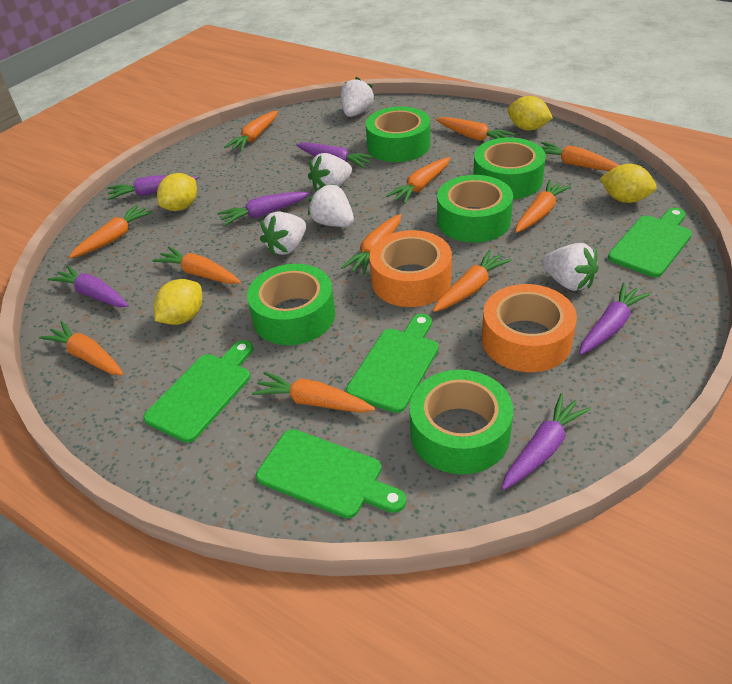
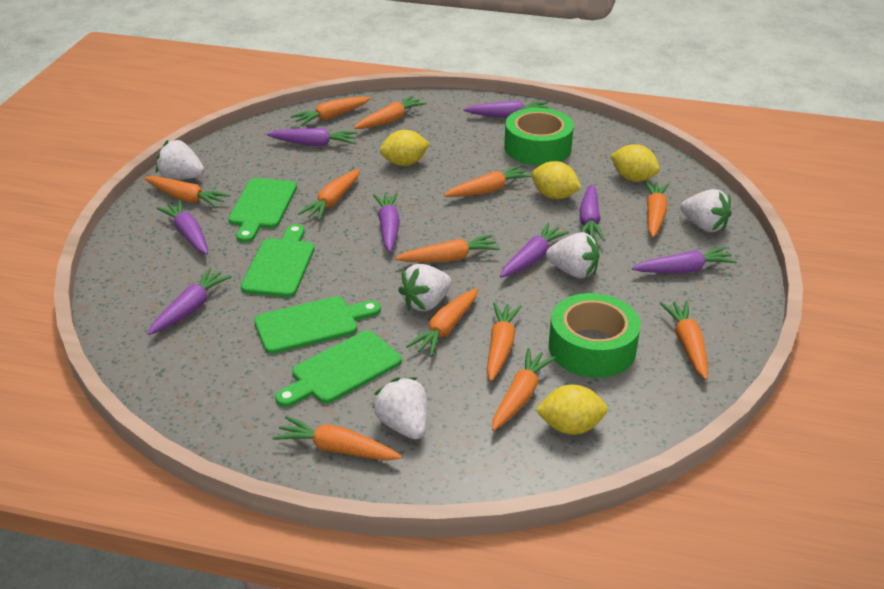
green tape: 5 -> 2
orange carrot: 11 -> 12
orange tape: 2 -> 0
purple carrot: 6 -> 8

